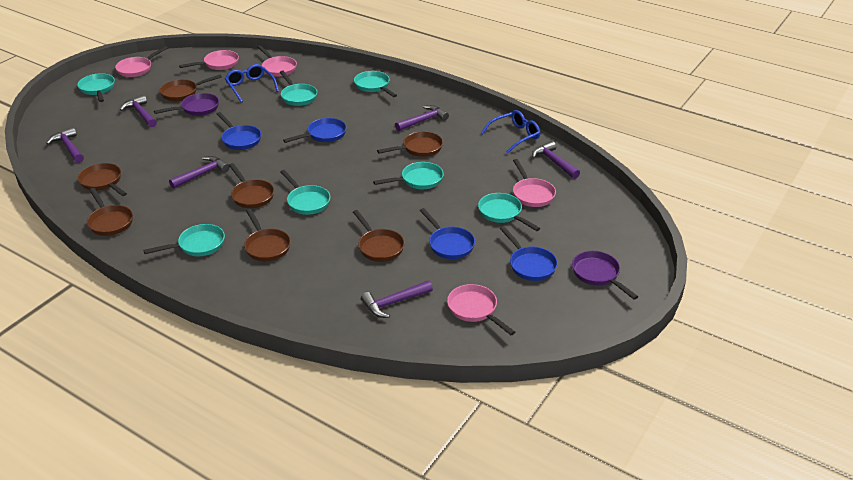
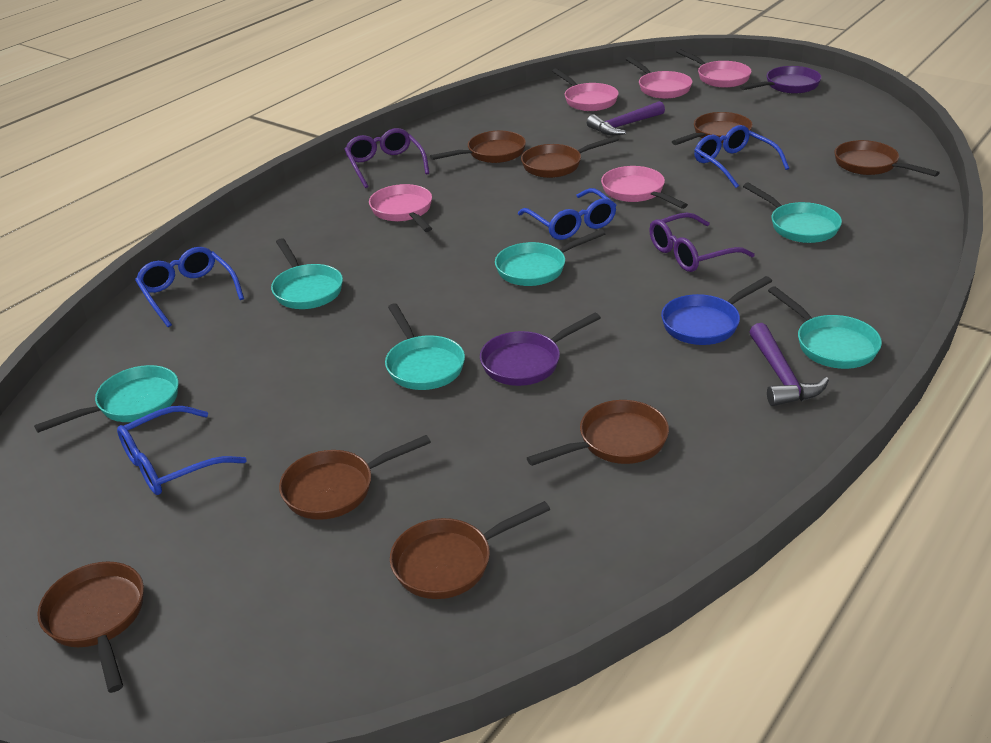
blue glasses: 2 -> 4
blue pan: 4 -> 1
brown pan: 7 -> 8
purple glasses: 0 -> 2
purple hammer: 6 -> 2
turquoise pan: 7 -> 6

